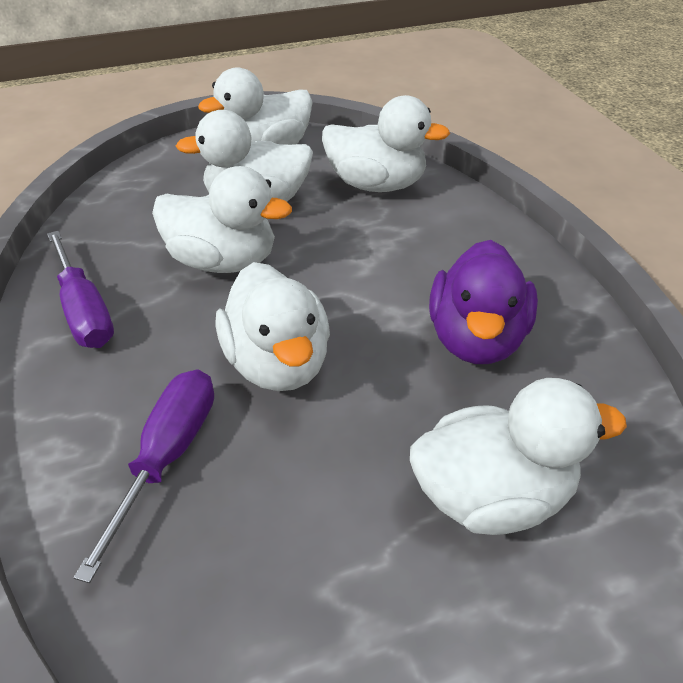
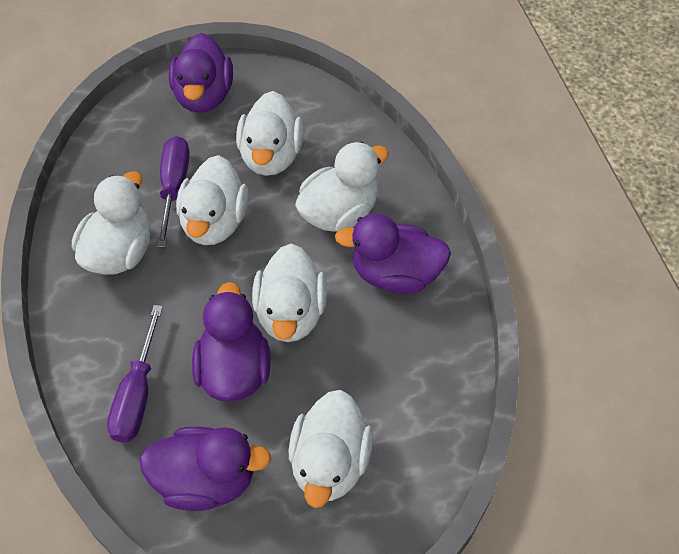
purple duck: 1 -> 4

